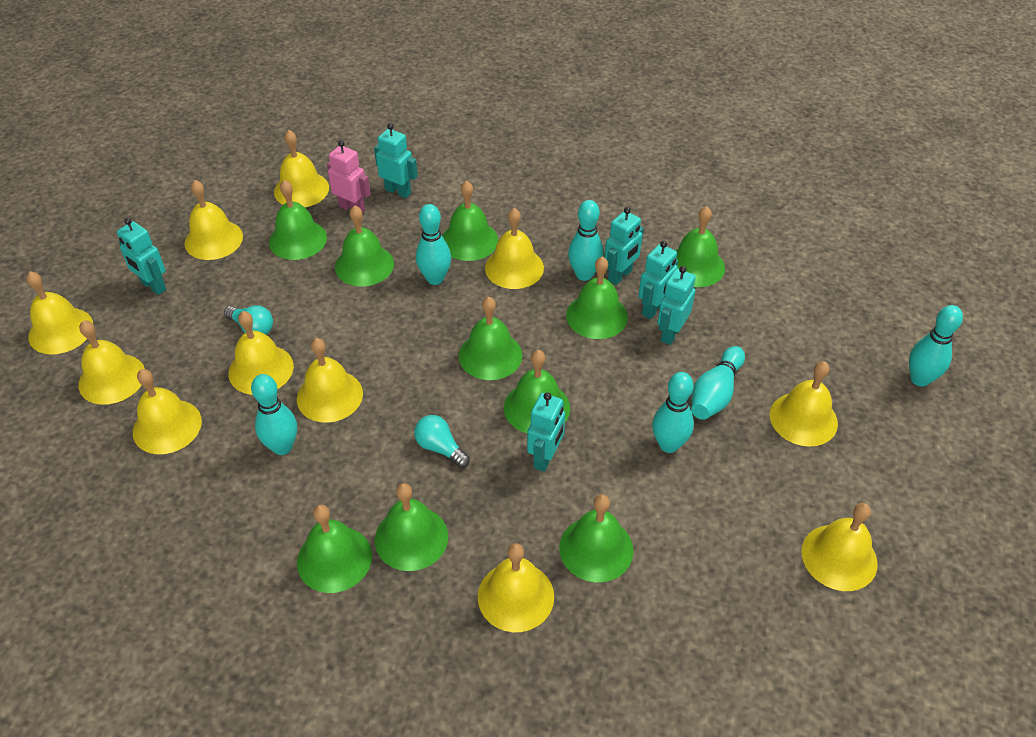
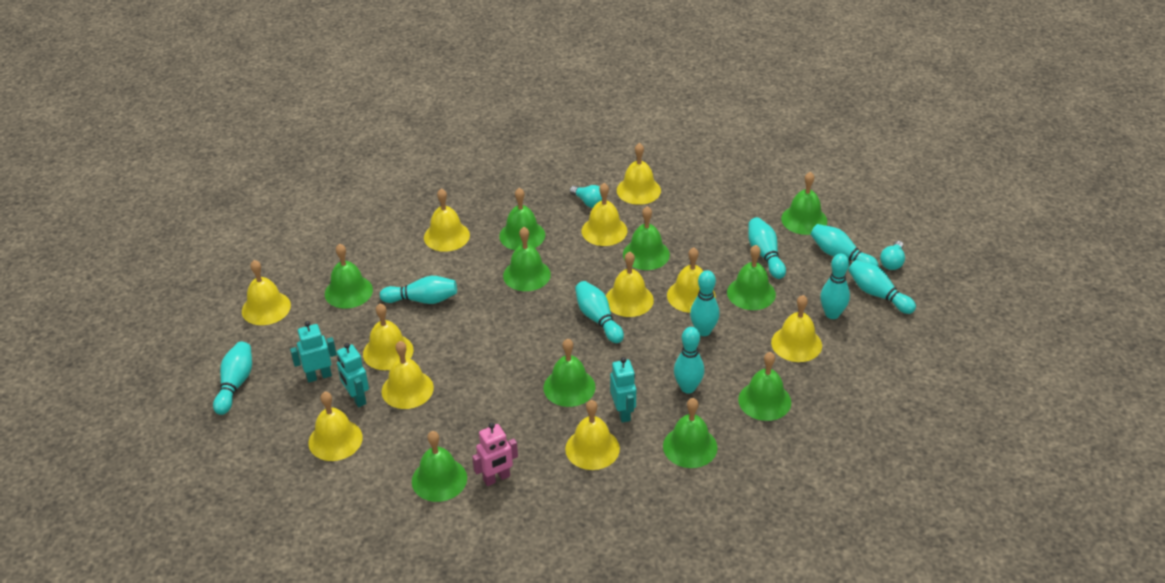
turquoise bowling pin: 6 -> 9
turquoise robot: 6 -> 3

